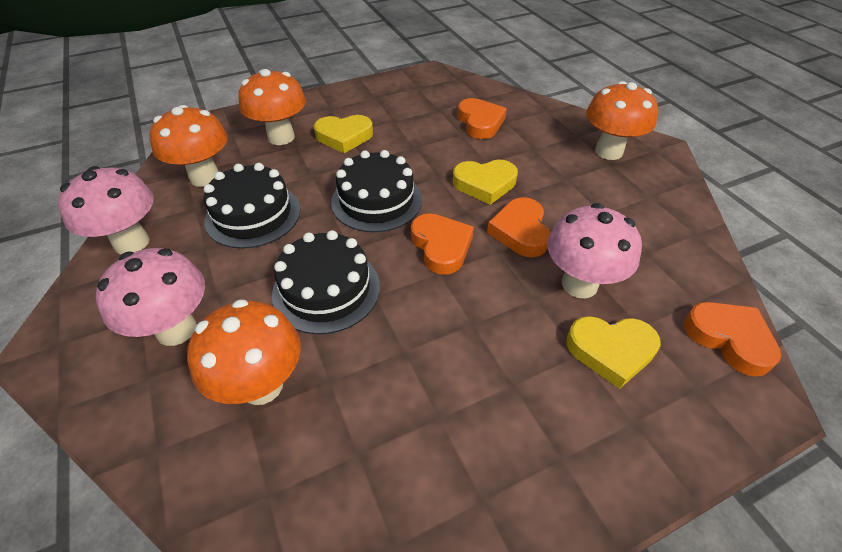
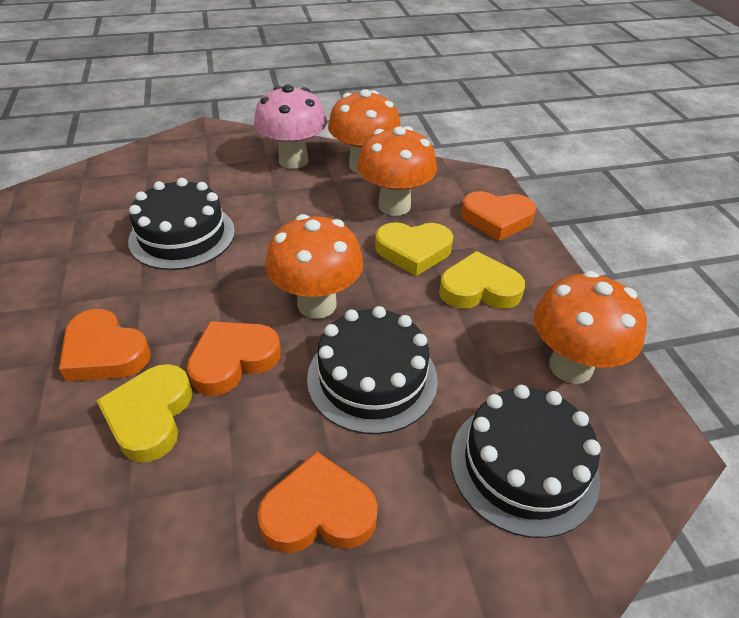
pink mushroom: 3 -> 1

